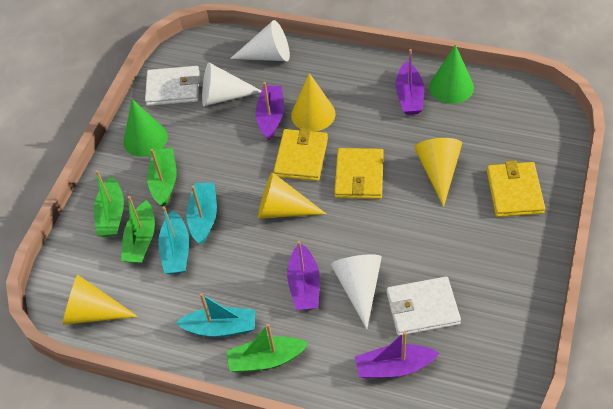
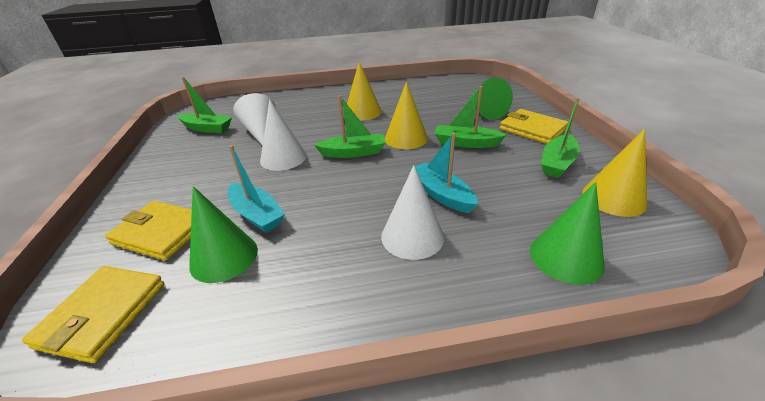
green cone: 2 -> 3
purple boat: 4 -> 0
turquoise boat: 3 -> 2
white wallet: 2 -> 0
yellow cone: 4 -> 3

